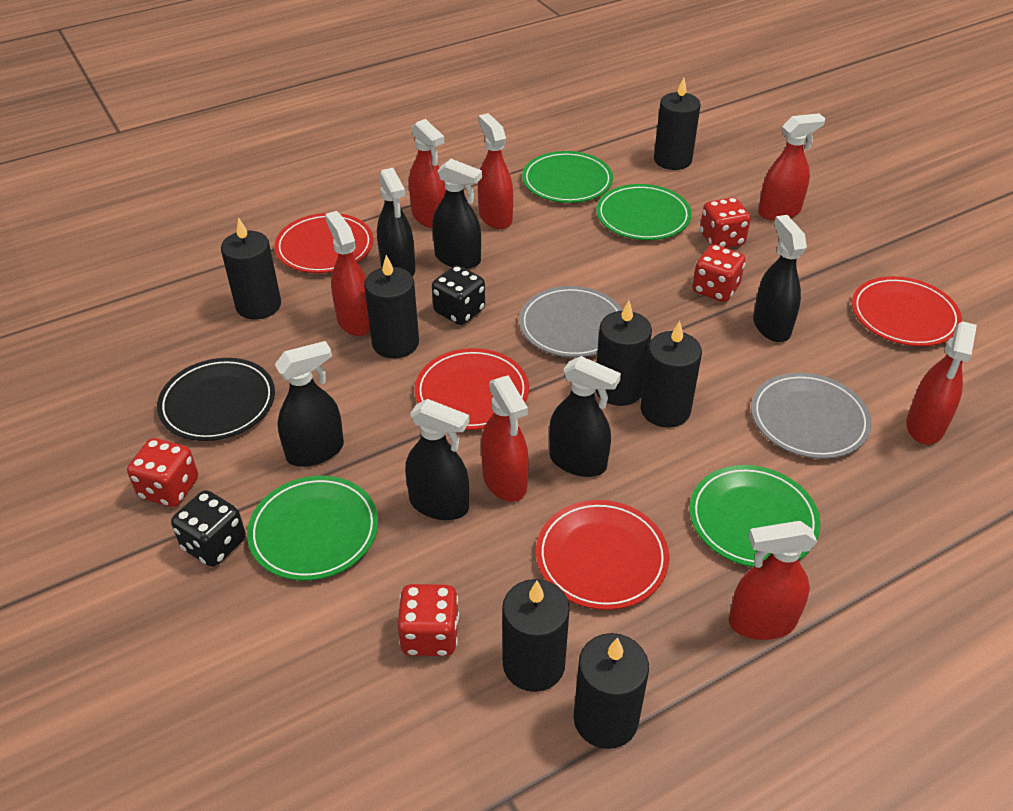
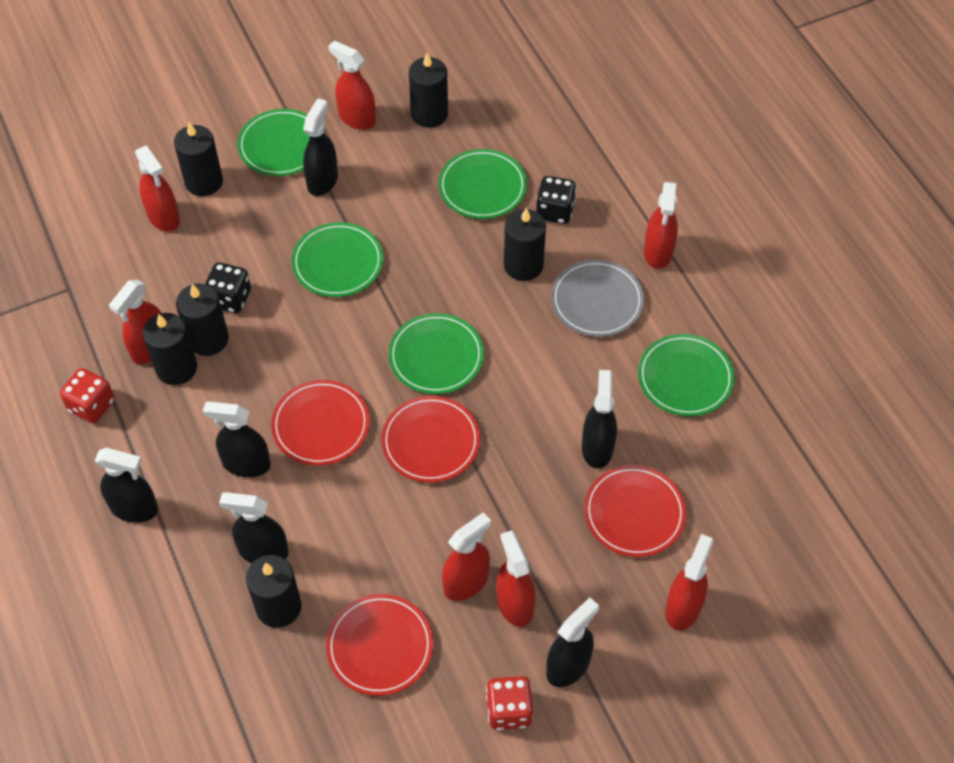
black candle: 7 -> 6
black plate: 1 -> 0
green plate: 4 -> 5
grey plate: 2 -> 1
red dice: 4 -> 2

